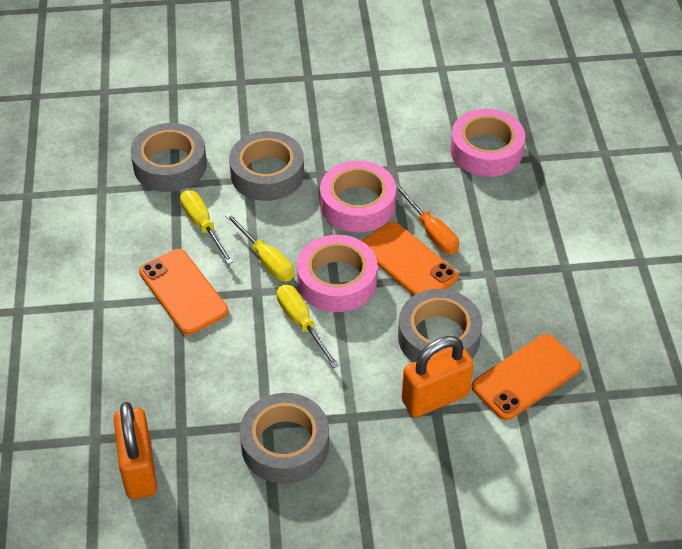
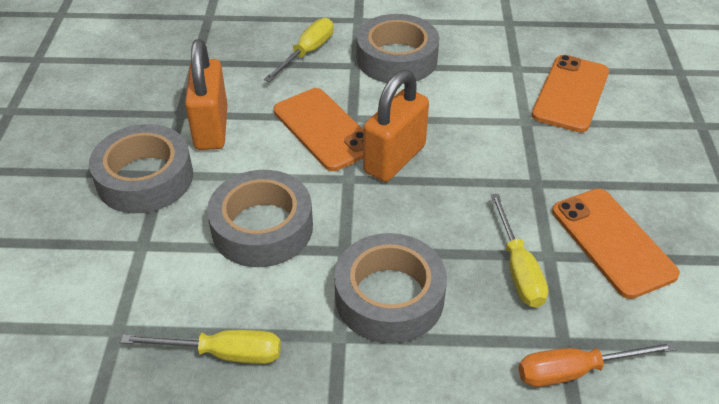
pink tape: 3 -> 0

